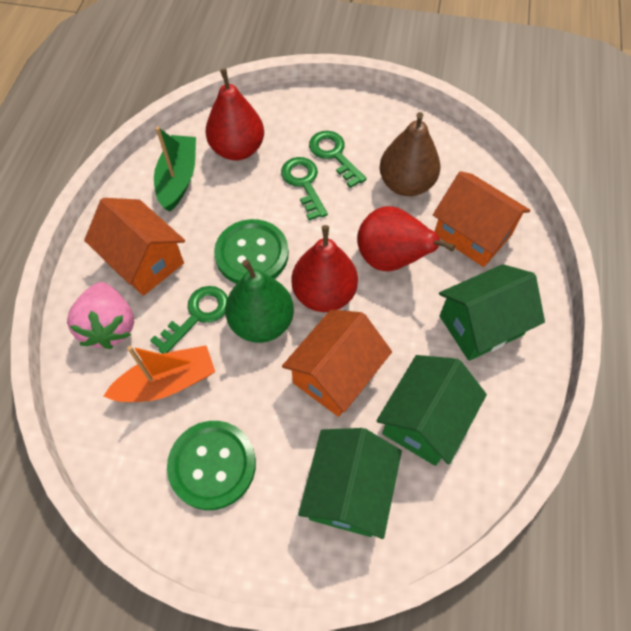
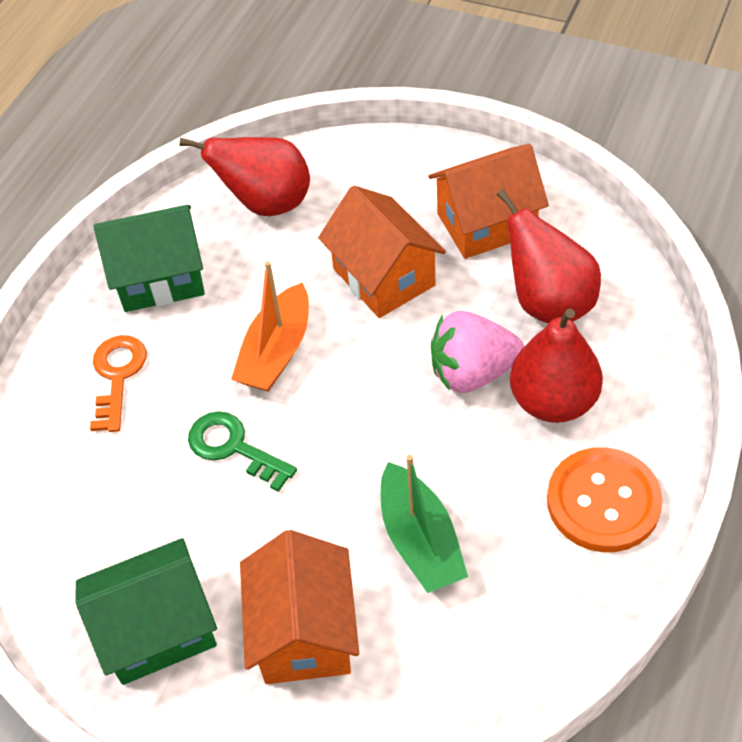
brown pear: 1 -> 0
green button: 2 -> 0
green house: 3 -> 2
green key: 3 -> 1
green pear: 1 -> 0
orange button: 0 -> 1
orange key: 0 -> 1

